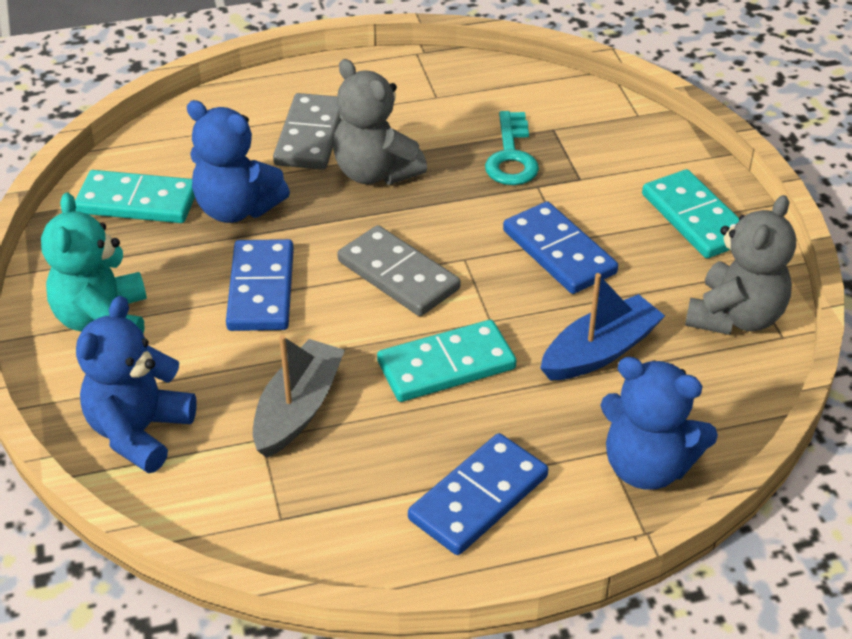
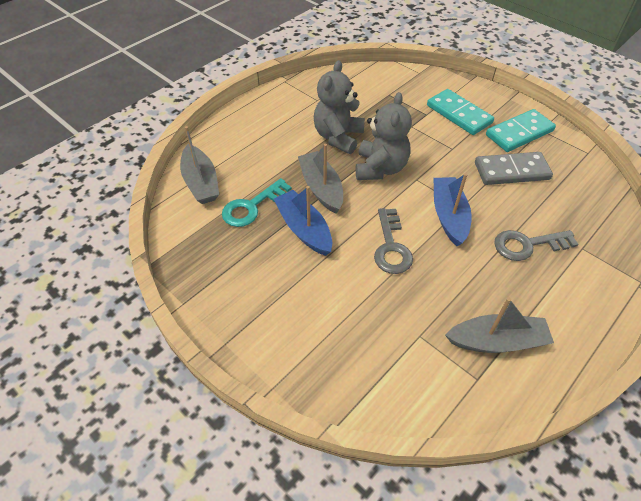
blue boat: 1 -> 2
blue domino: 3 -> 0
blue teddy bear: 3 -> 0
grey boat: 1 -> 3
grey domino: 2 -> 1
grey key: 0 -> 2
turquoise domino: 3 -> 2
turquoise teddy bear: 1 -> 0

